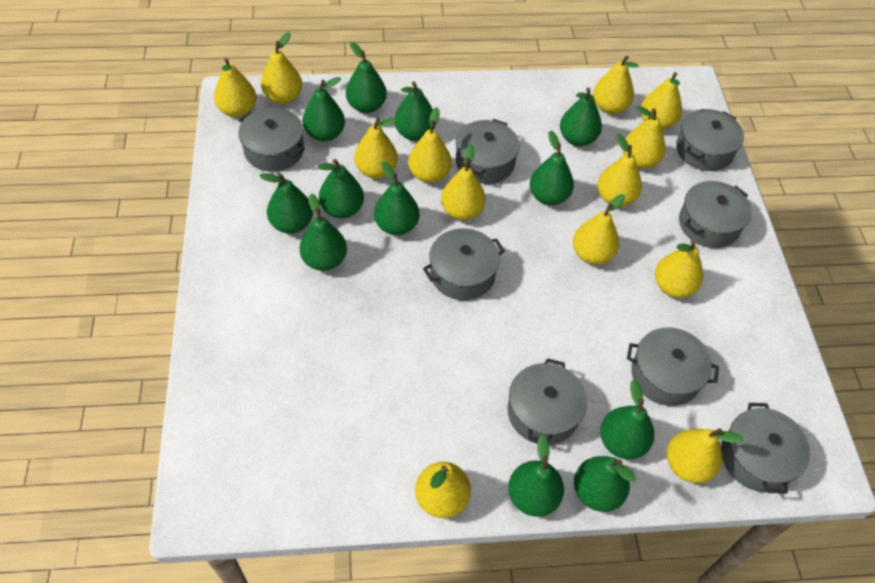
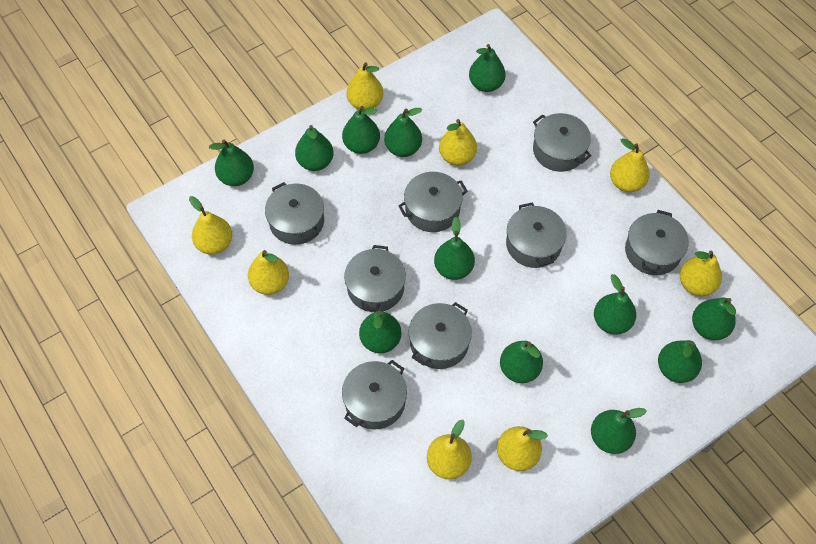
yellow pear: 13 -> 8

